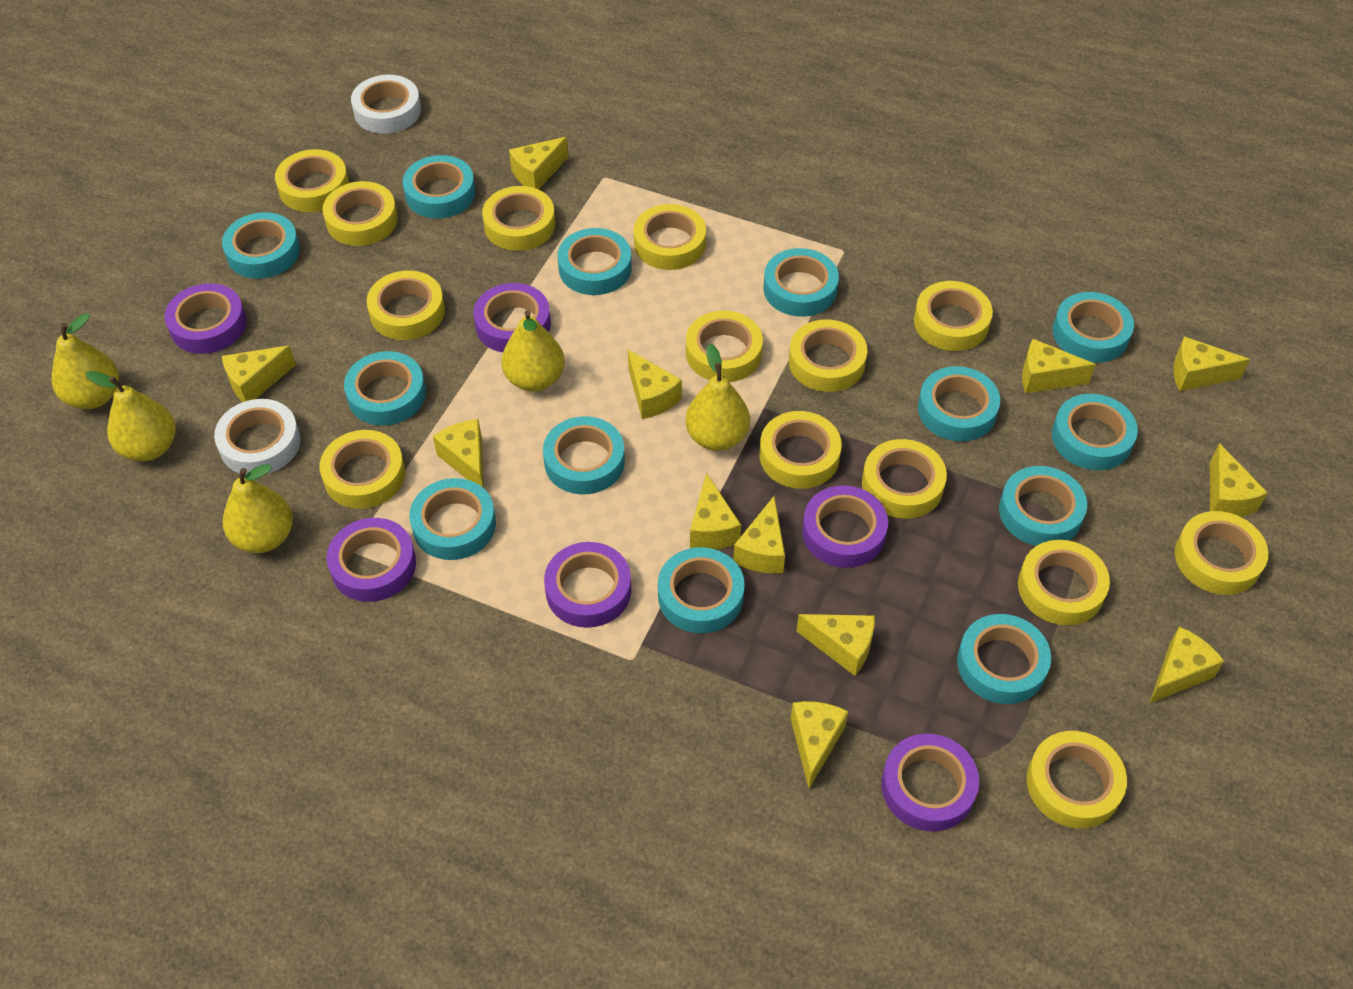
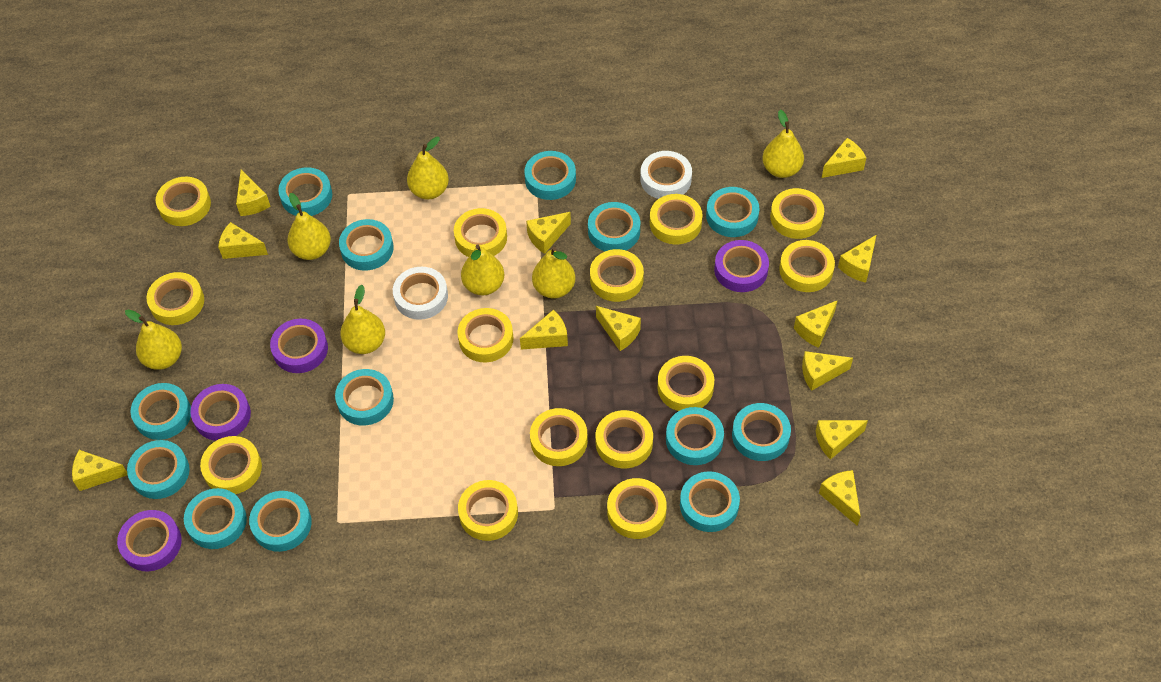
purple tape: 6 -> 4
yellow pear: 5 -> 7

